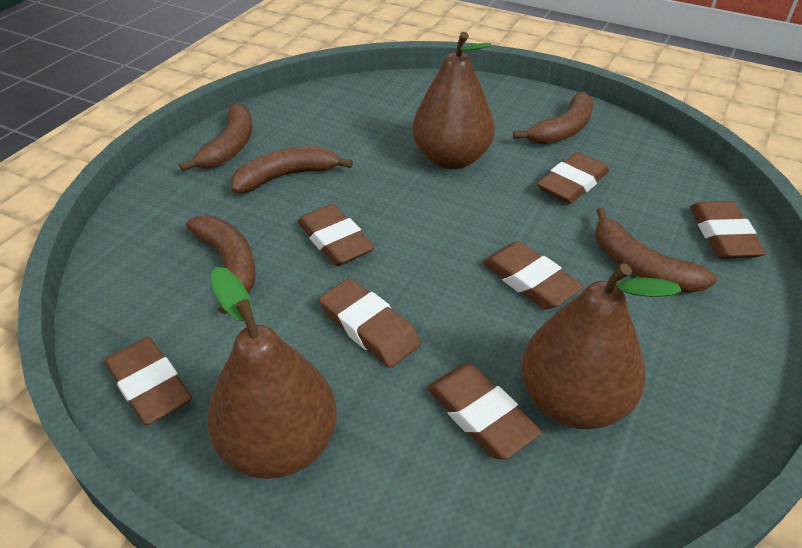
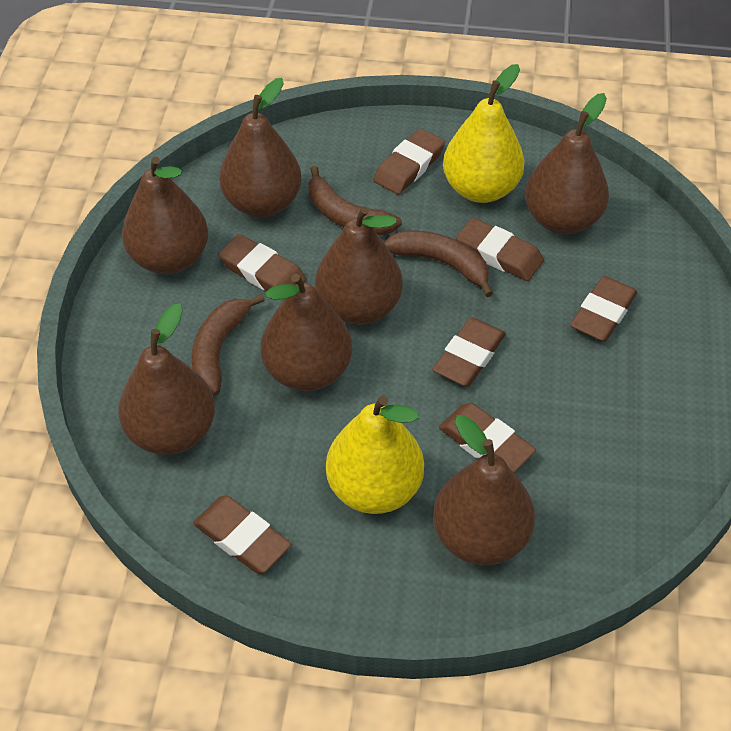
brown banana: 5 -> 3
brown pear: 3 -> 7
yellow pear: 0 -> 2

